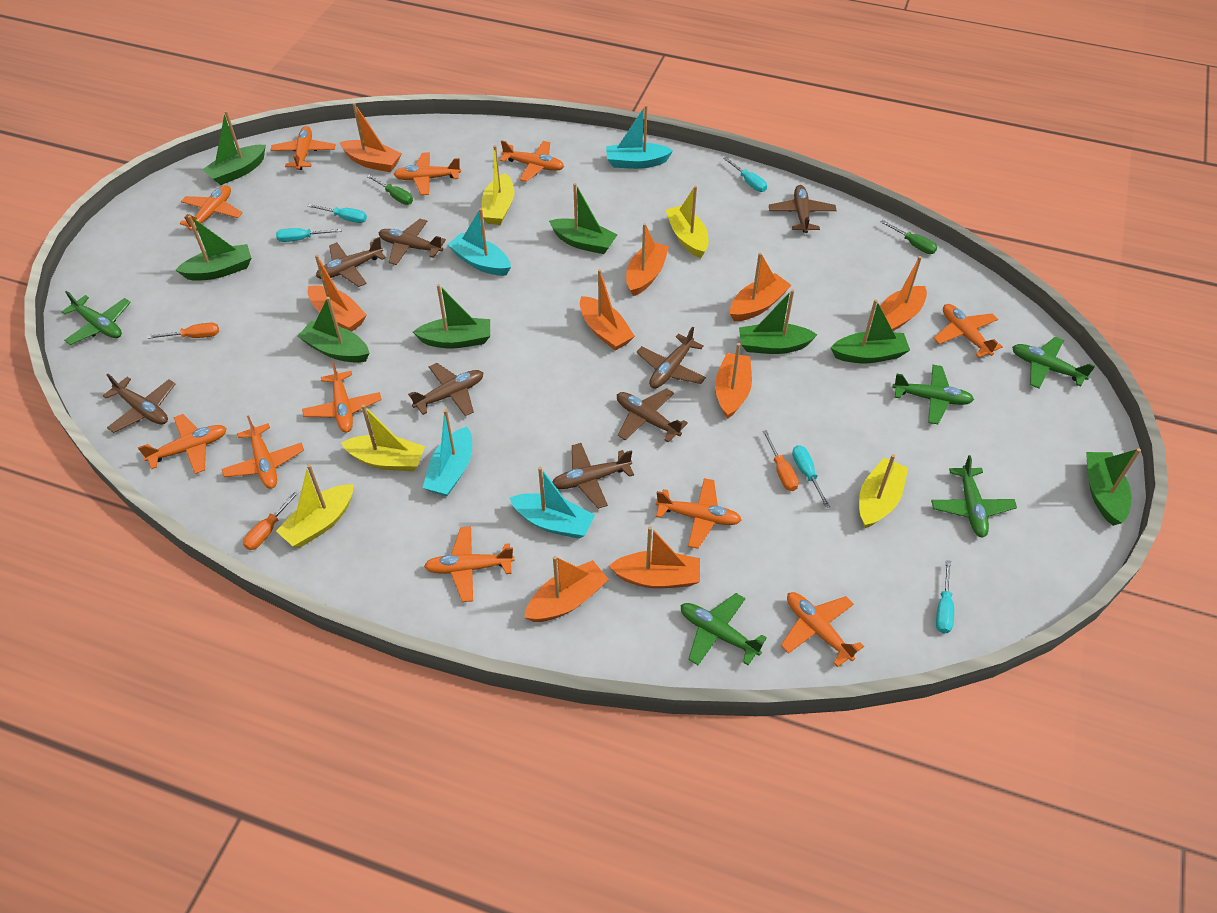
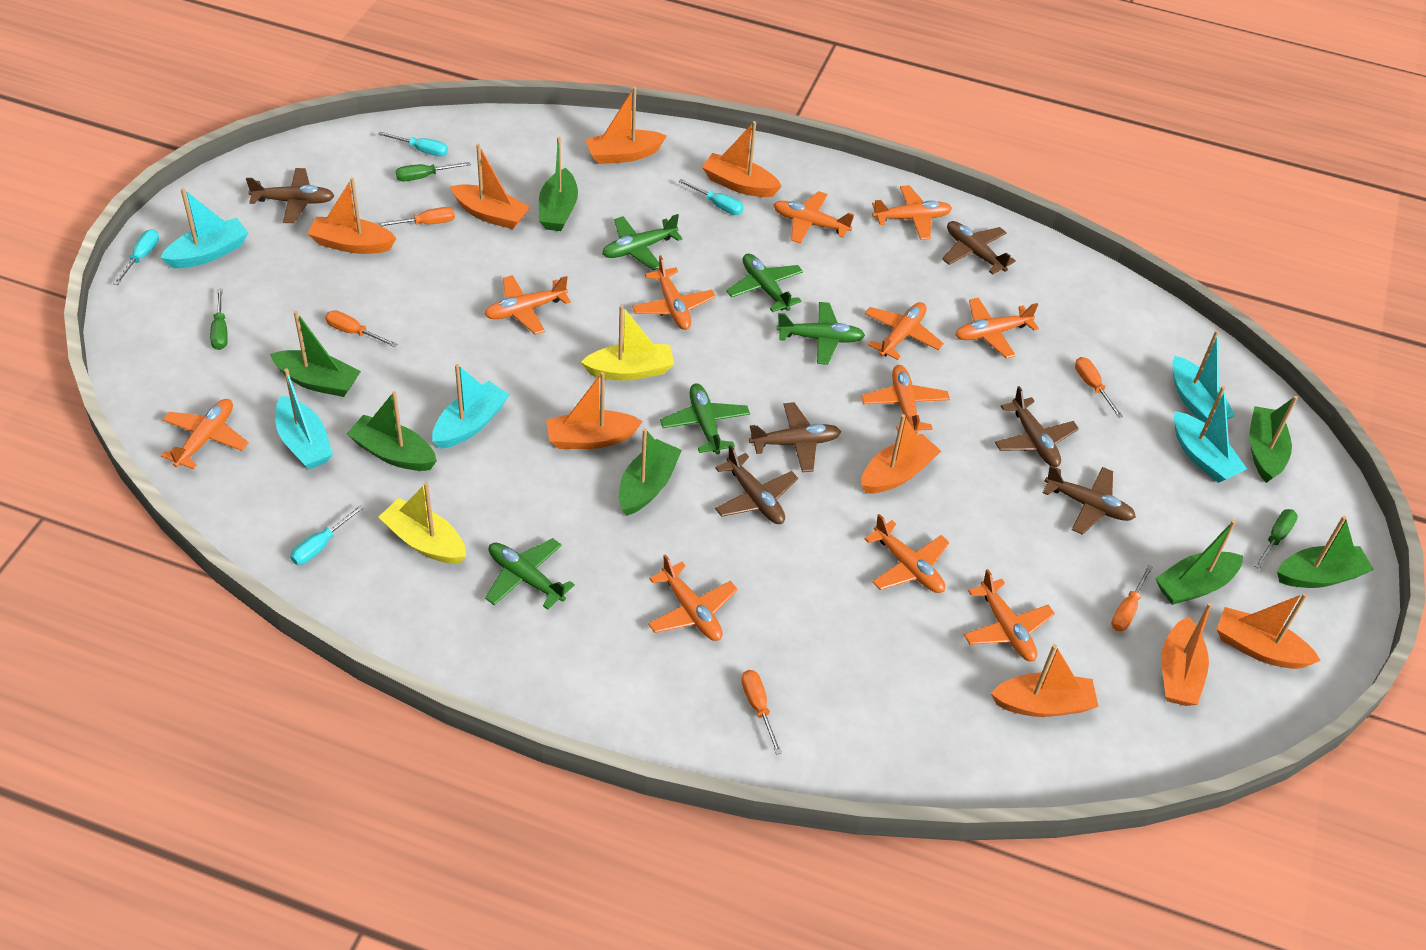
brown plane: 8 -> 6
green boat: 8 -> 7
green screwdriver: 2 -> 3
orange screwdriver: 3 -> 5
turquoise boat: 4 -> 5
turquoise screwdriver: 5 -> 4
yellow boat: 5 -> 2

